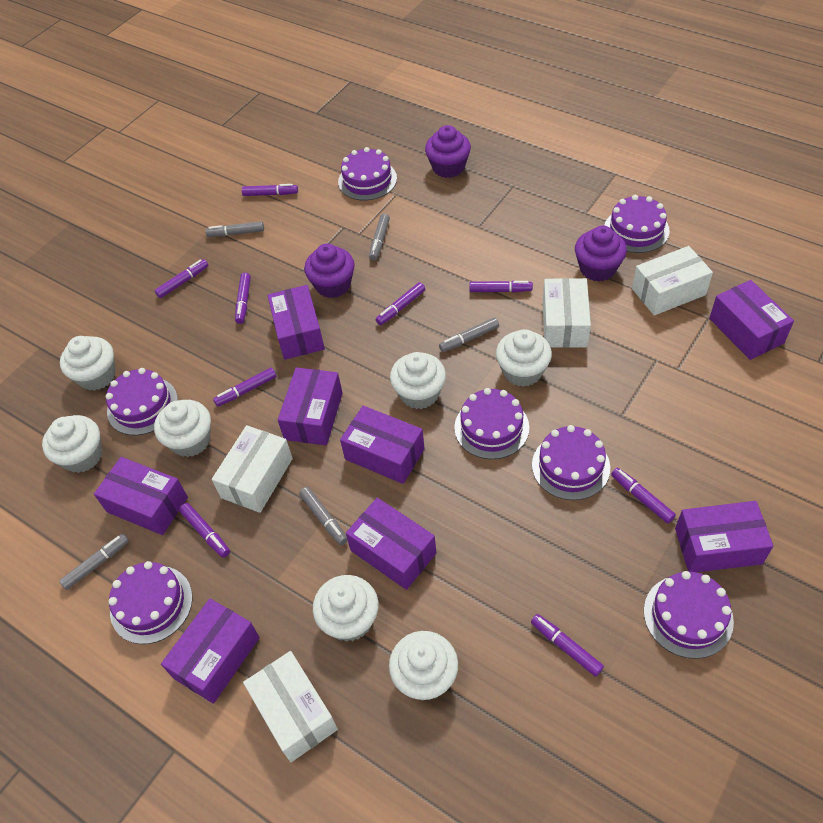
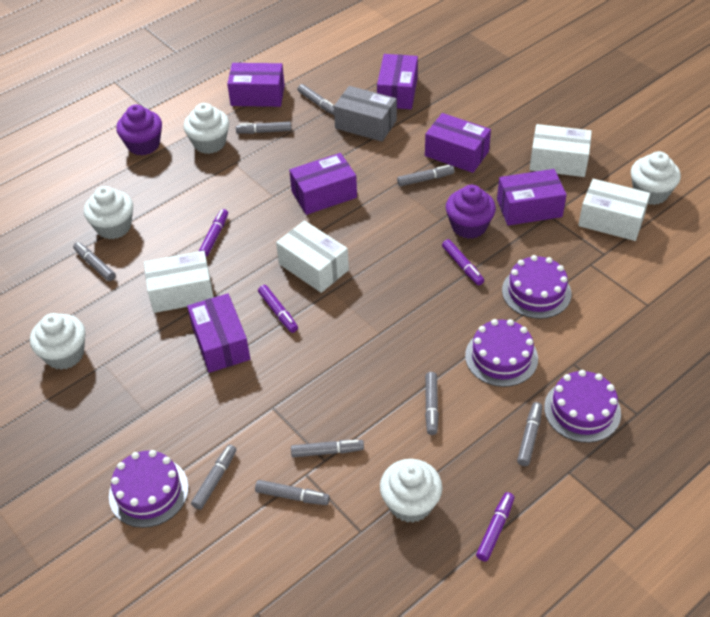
grey box: 0 -> 1
grey marker: 5 -> 9
purple box: 8 -> 6
purple cake: 7 -> 4
purple cupcake: 3 -> 2
purple marker: 9 -> 4
white cupcake: 7 -> 5

